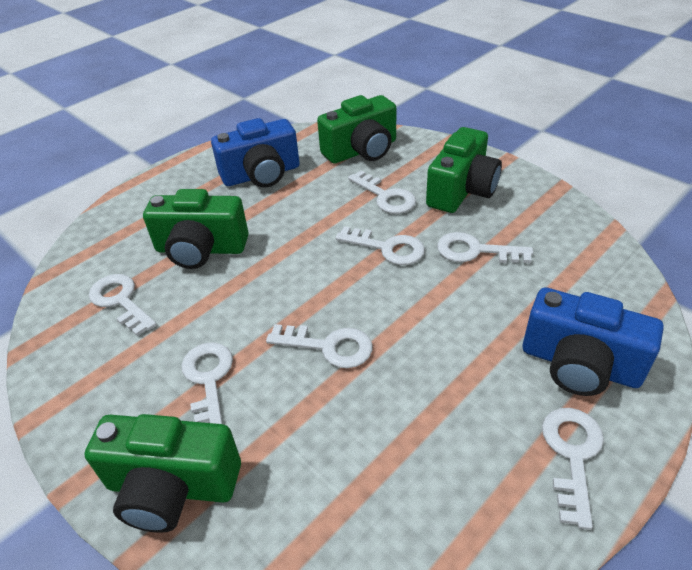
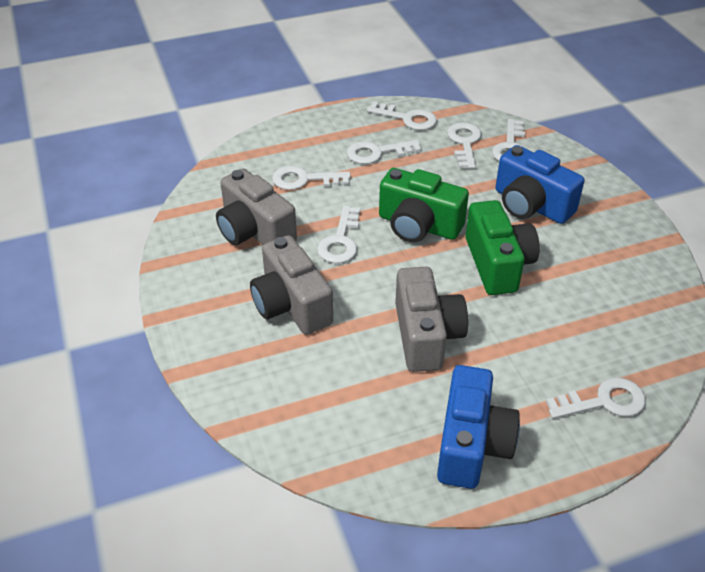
green camera: 4 -> 2
grey camera: 0 -> 3

